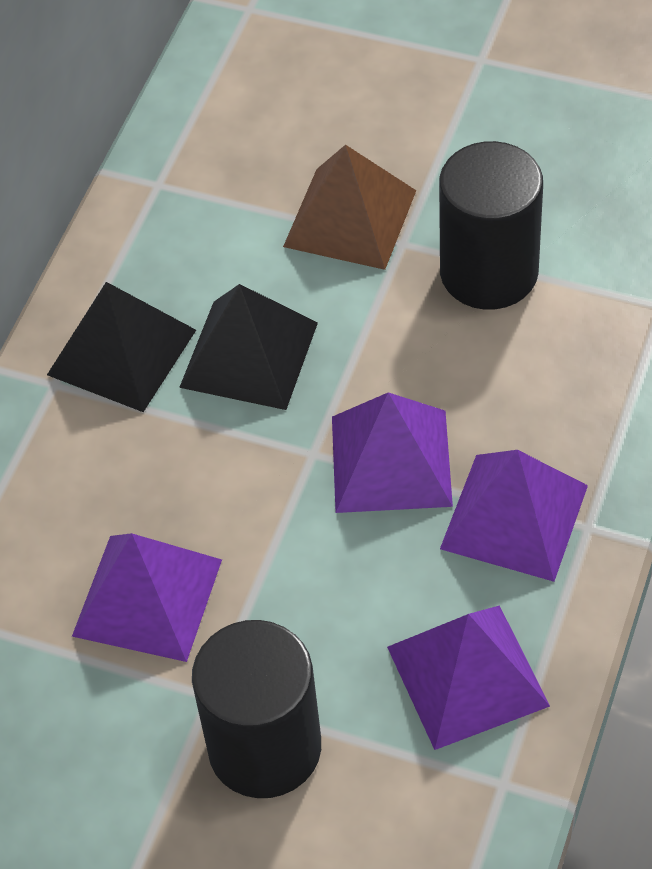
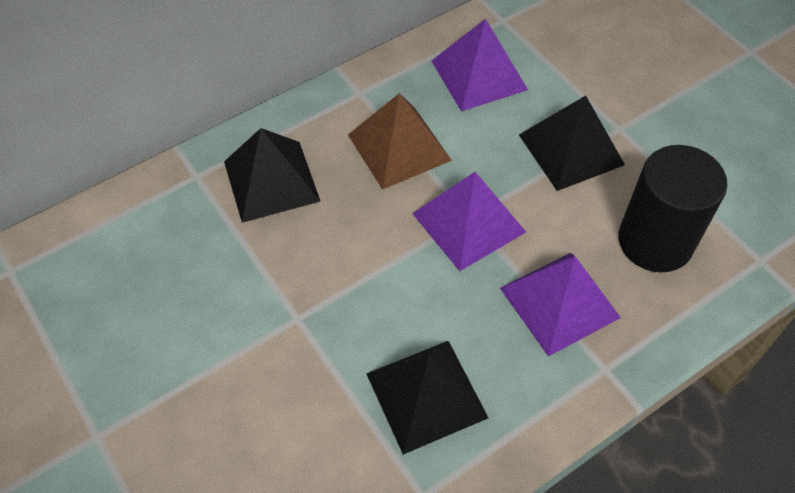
black cylinder: 2 -> 1
black pyramid: 2 -> 3
purple pyramid: 4 -> 3

